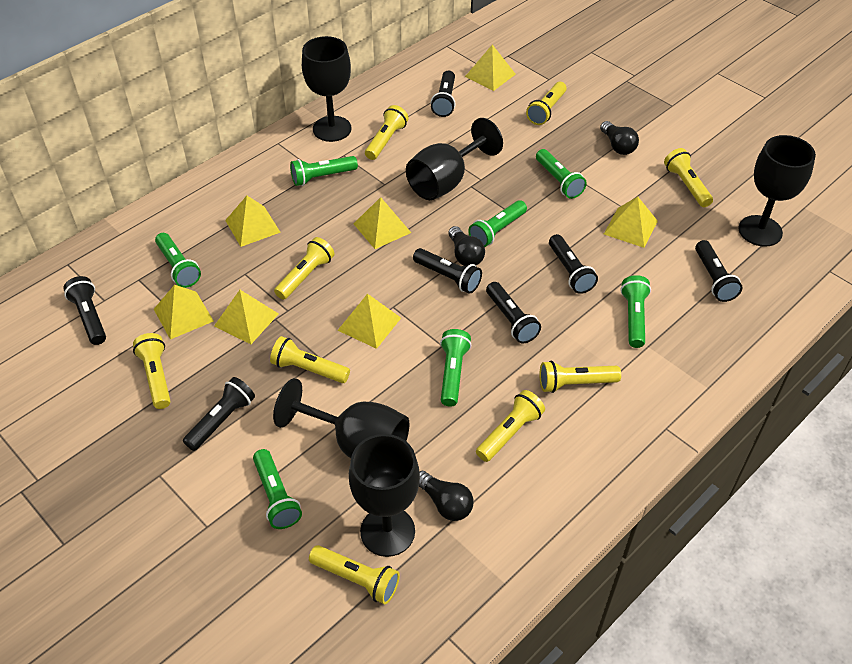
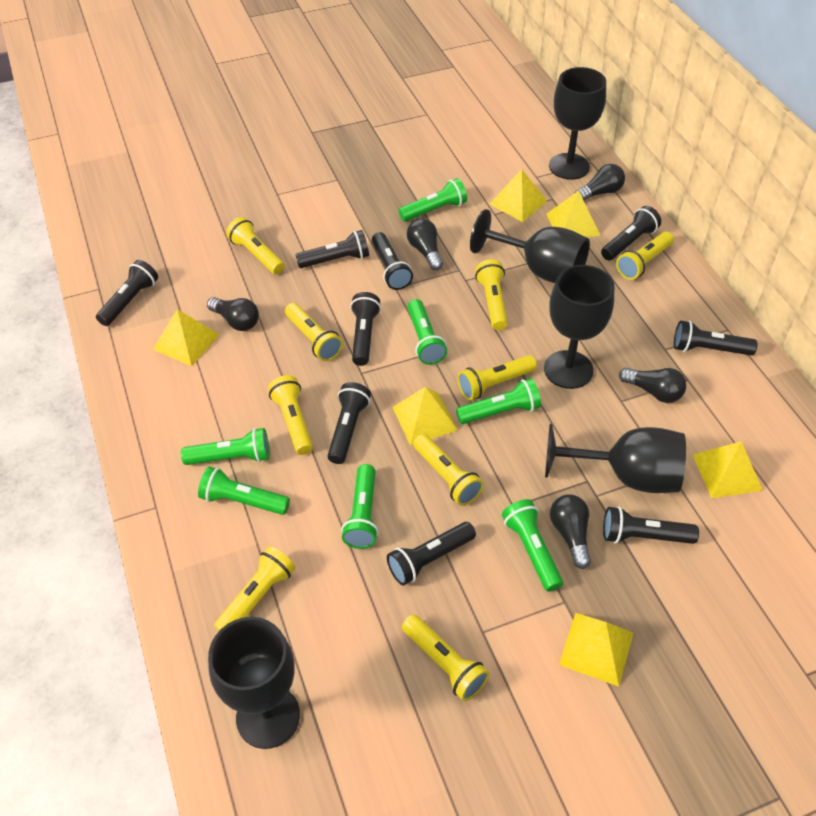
black flashlight: 7 -> 9
black light bulb: 3 -> 5
yellow pyramid: 7 -> 6

